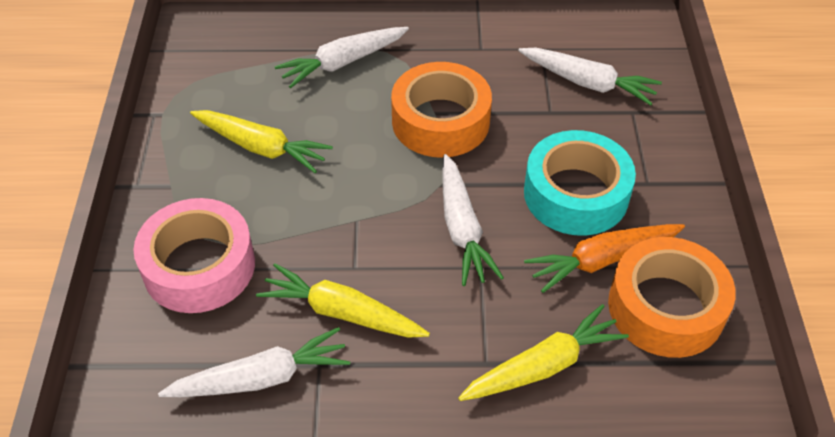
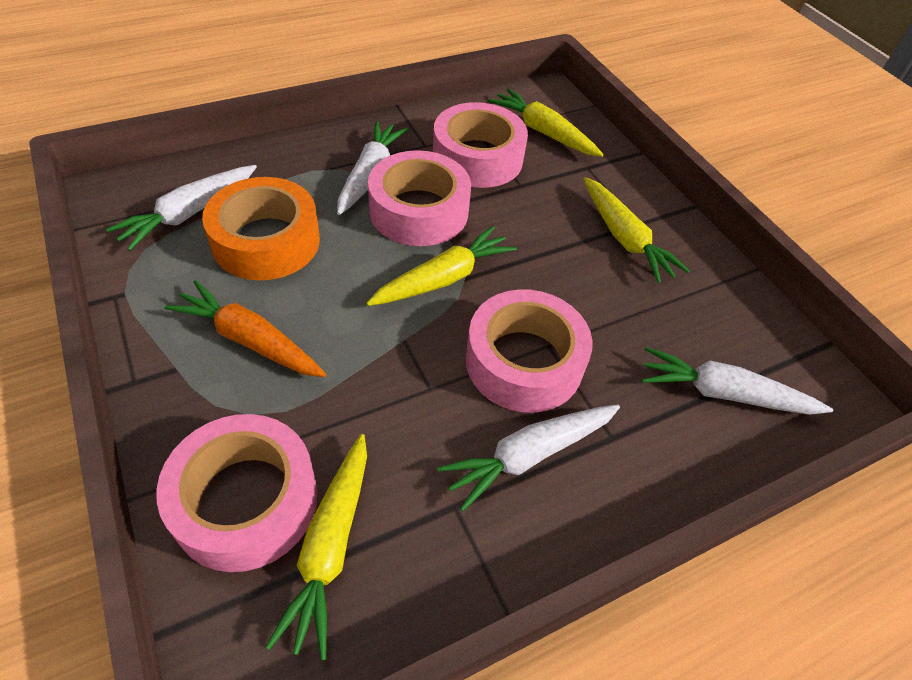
orange tape: 2 -> 1
pink tape: 1 -> 4
turquoise tape: 1 -> 0
yellow carrot: 3 -> 4

